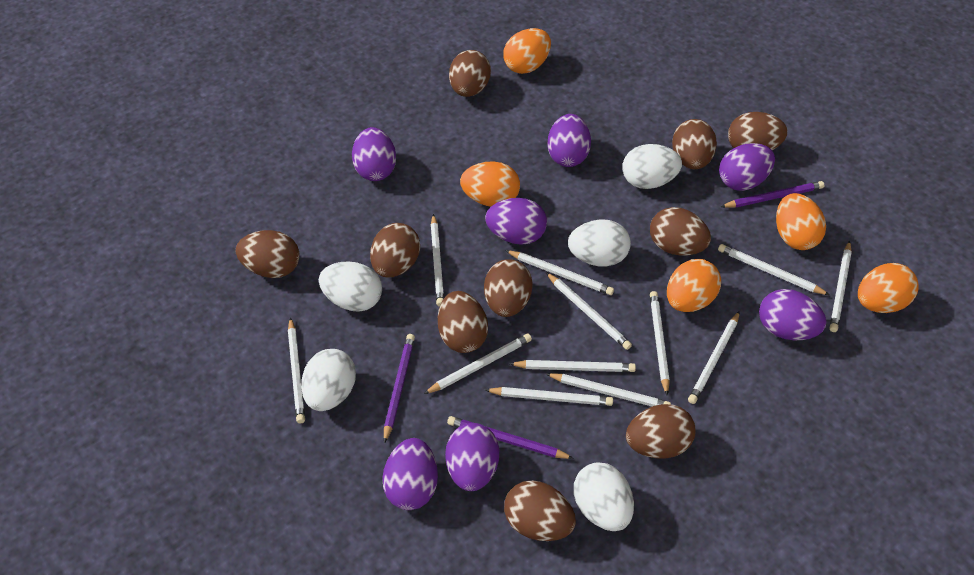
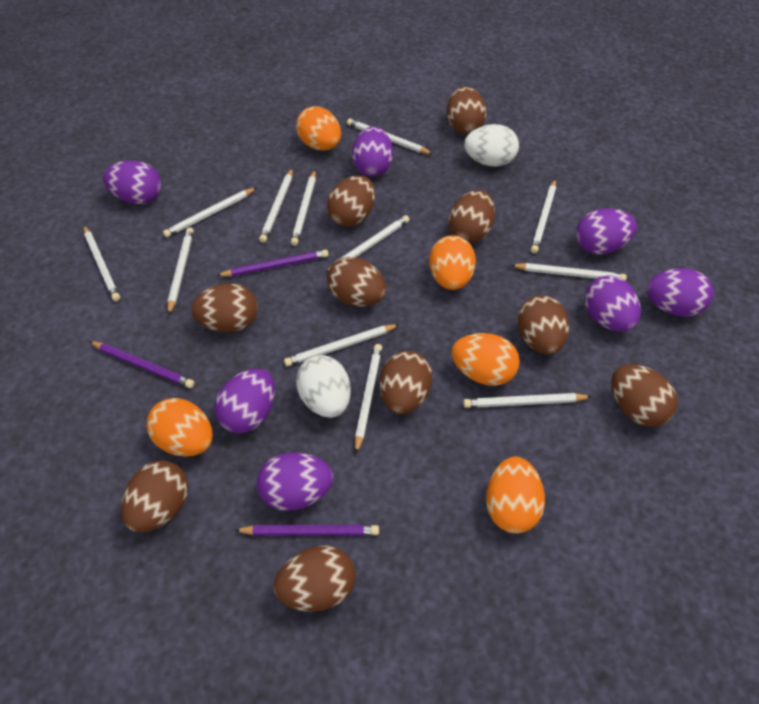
white egg: 5 -> 2

